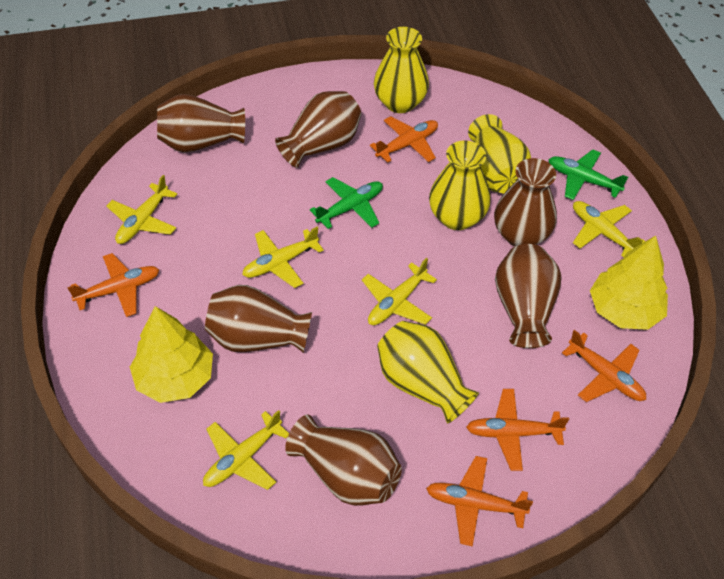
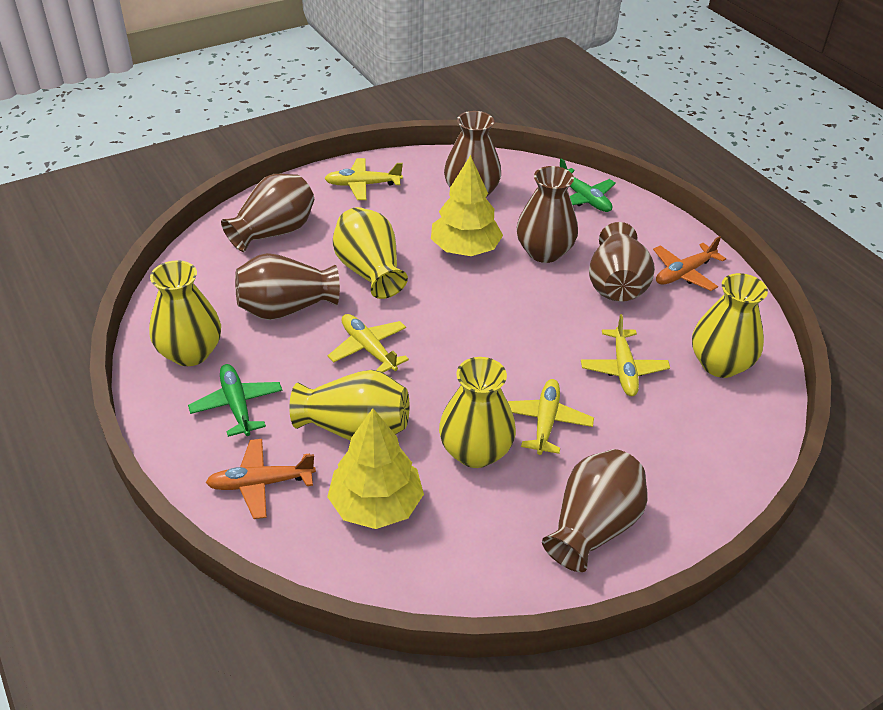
orange plane: 5 -> 2
yellow plane: 5 -> 4
yellow vase: 4 -> 5

